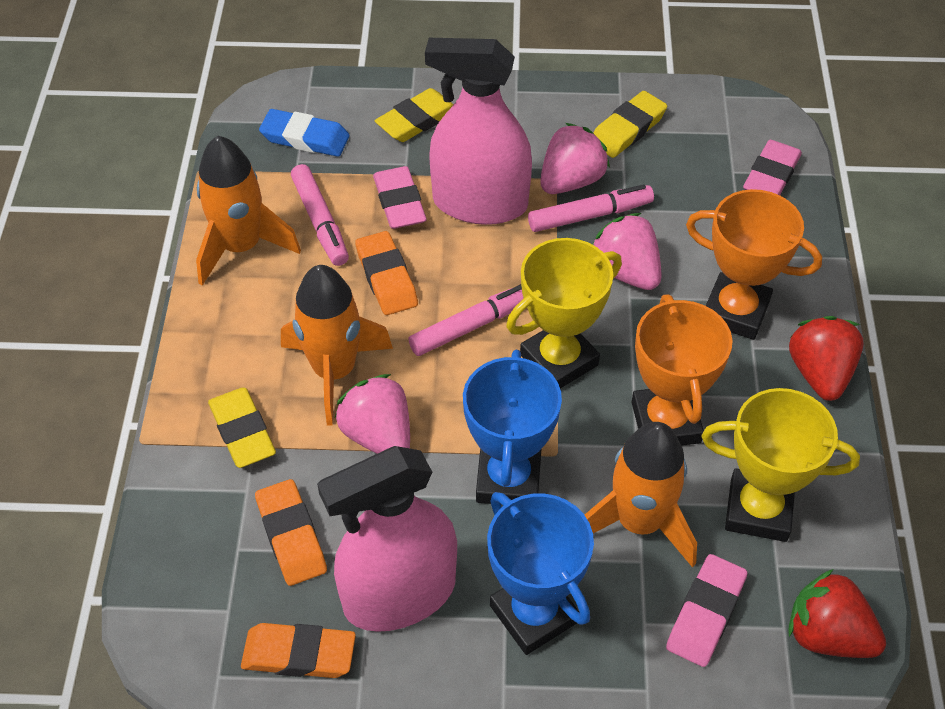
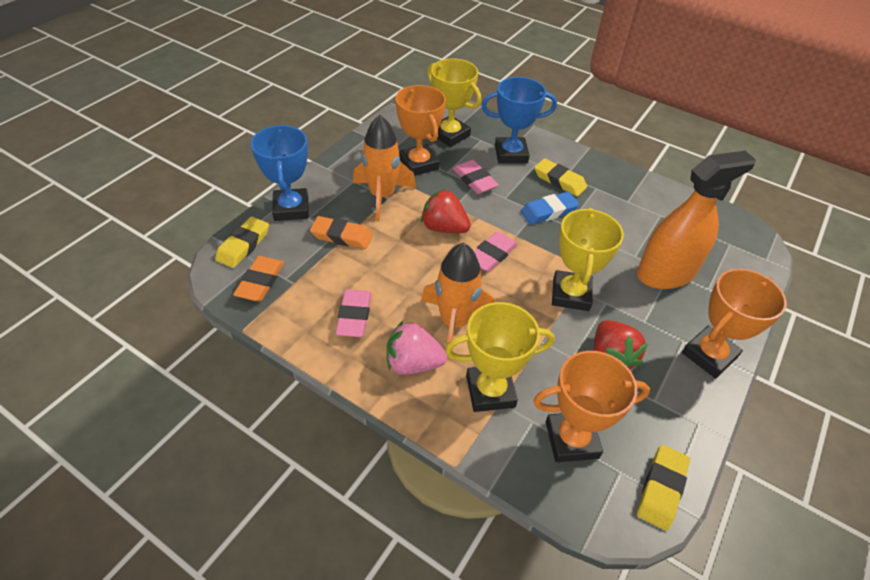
orange eraser: 3 -> 2
orange rocket: 3 -> 2
orange spray bottle: 0 -> 1
orange trophy: 2 -> 3
pink marker: 3 -> 0
pink spray bottle: 2 -> 0
pink strawberry: 3 -> 1
yellow trophy: 2 -> 3

